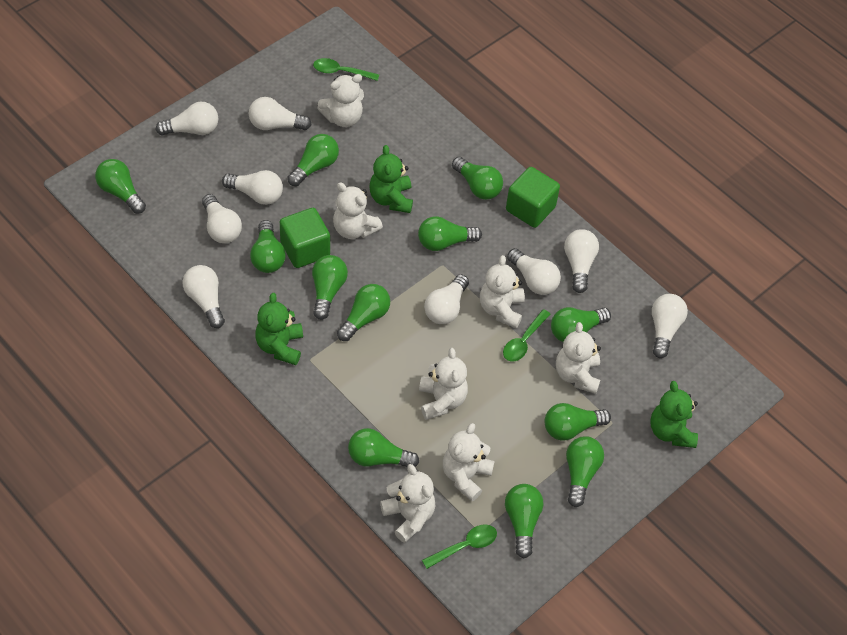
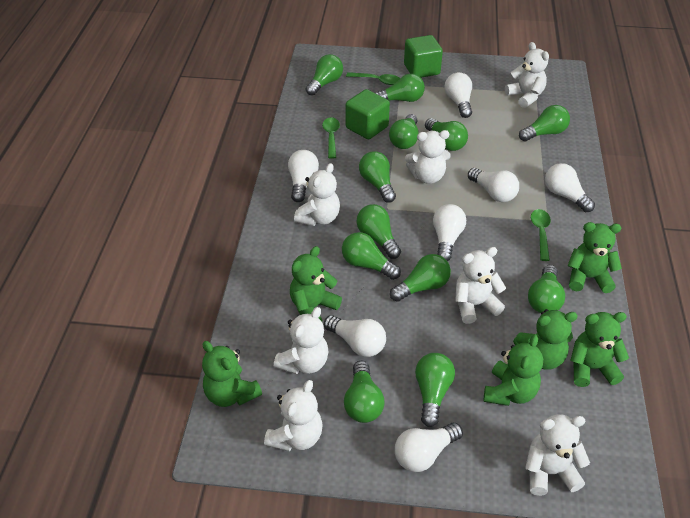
green teddy bear: 3 -> 6
white light bulb: 9 -> 7

